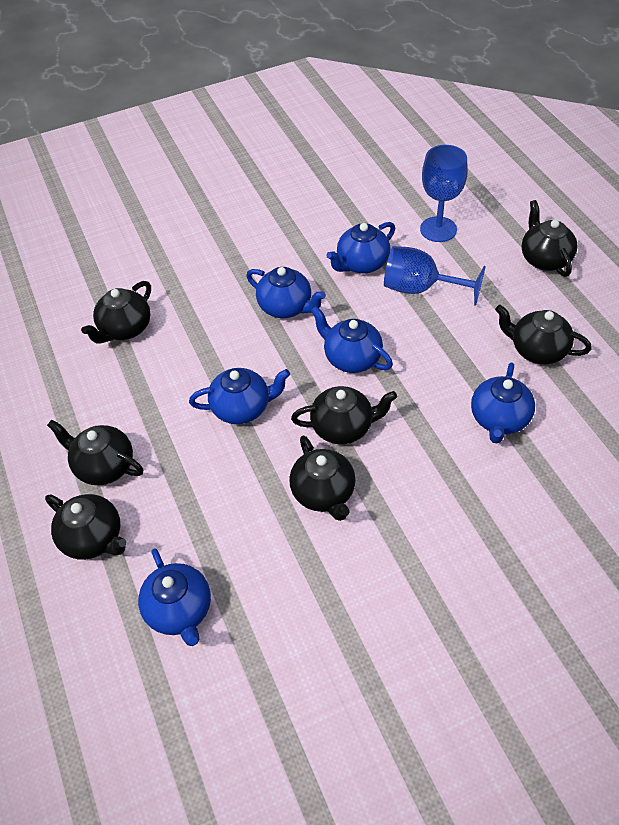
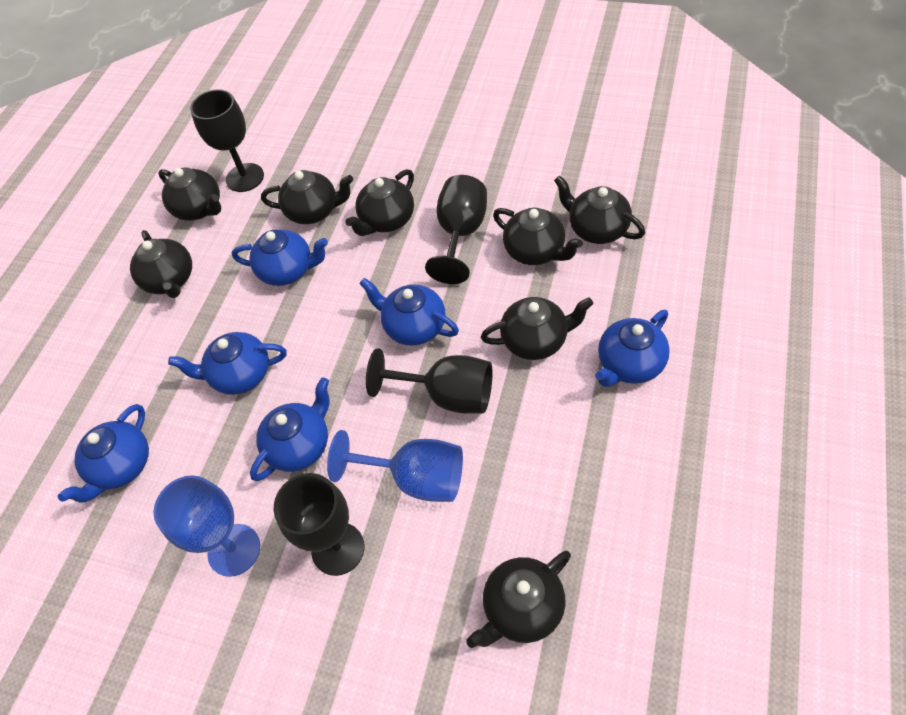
black goblet: 0 -> 4
black teapot: 7 -> 8

